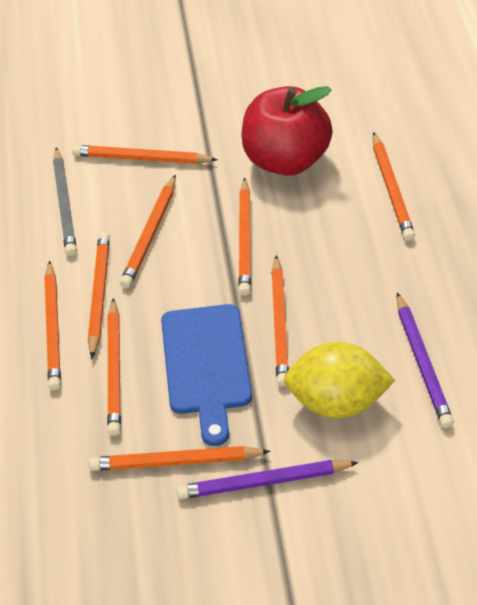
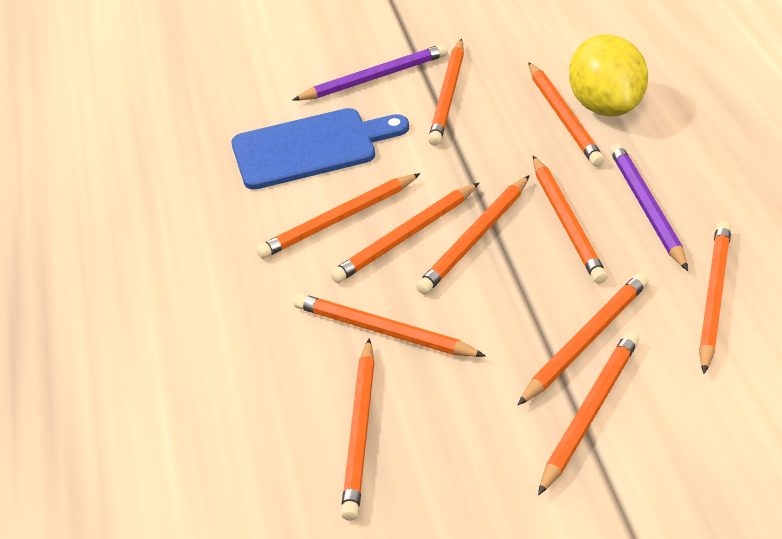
grey pencil: 1 -> 0
orange pencil: 9 -> 11
red apple: 1 -> 0

